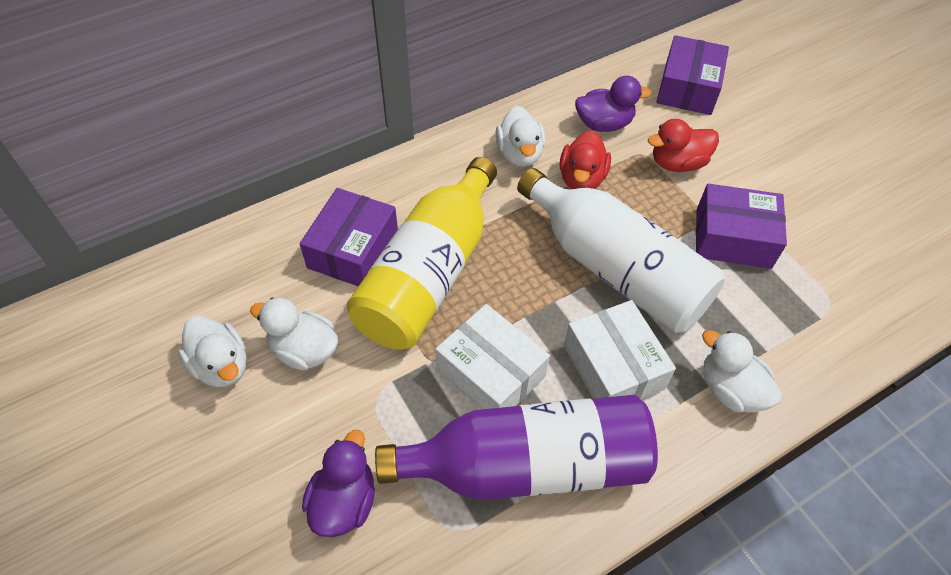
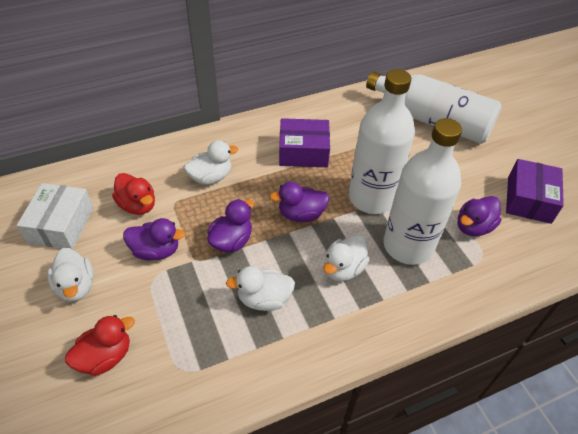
purple bottle: 1 -> 0
purple box: 3 -> 2
purple duck: 2 -> 4
white bottle: 1 -> 3
white box: 2 -> 1
yellow bottle: 1 -> 0

